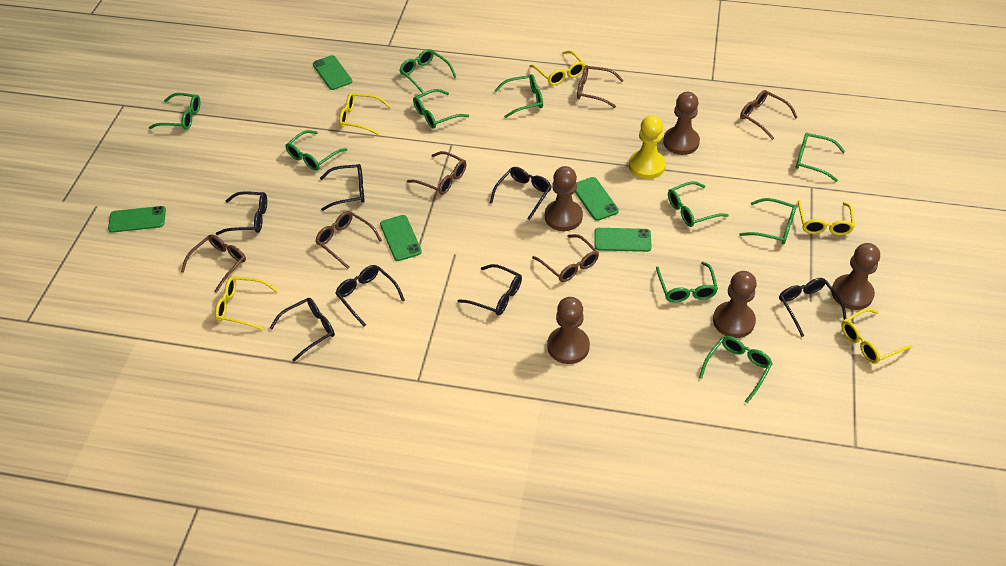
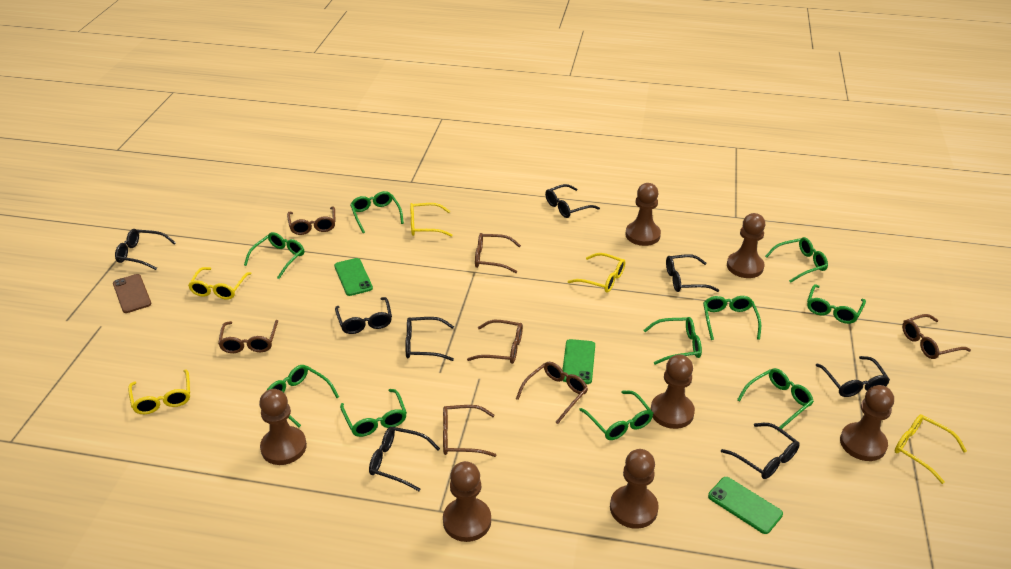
black glasses: 7 -> 8
brown glasses: 6 -> 7
brown pawn: 5 -> 7
brown phone: 0 -> 1
green phone: 5 -> 3
yellow pawn: 1 -> 0

